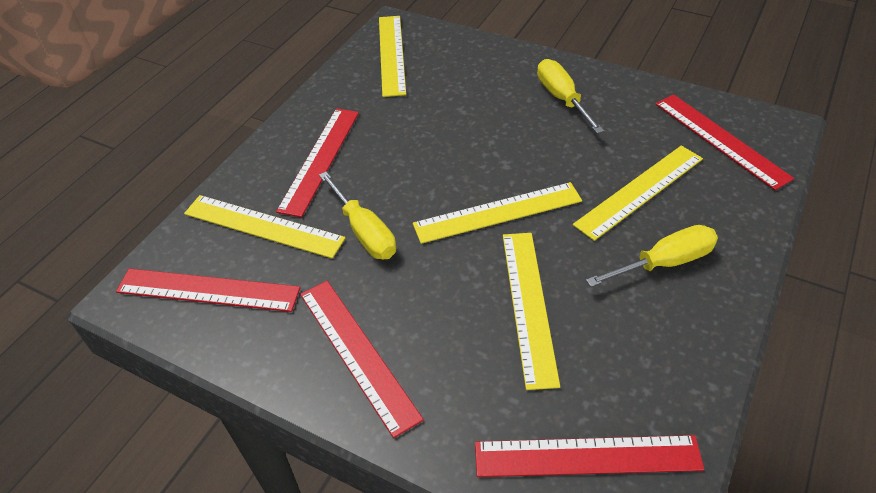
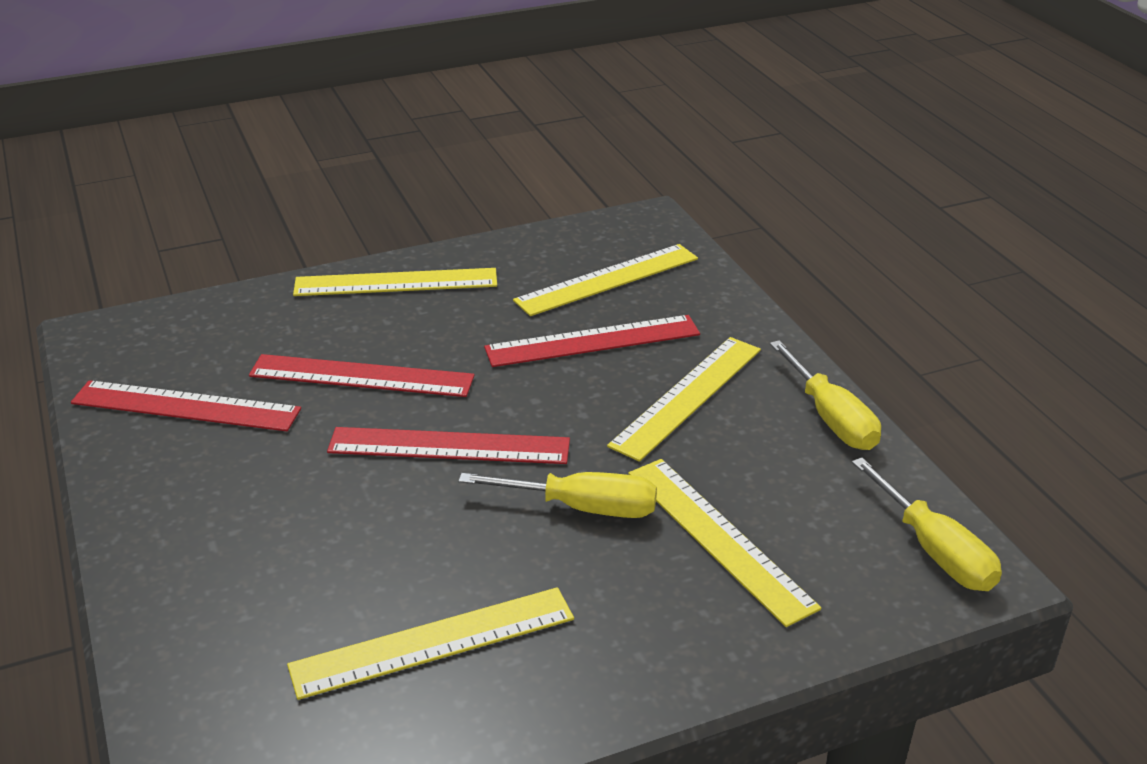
red ruler: 5 -> 4

